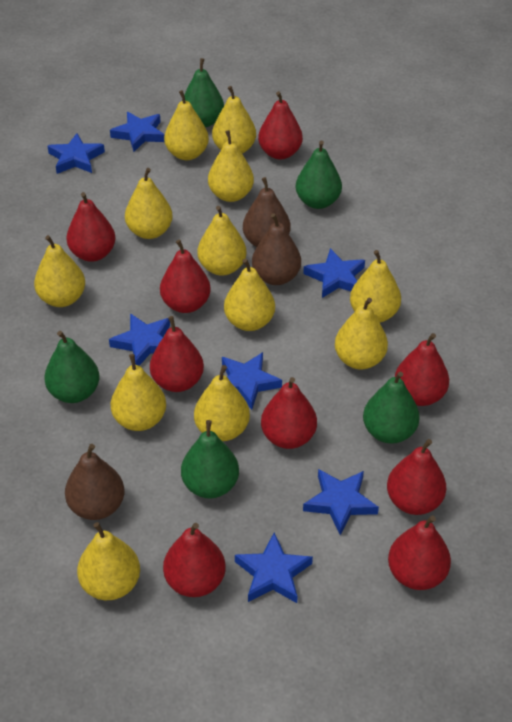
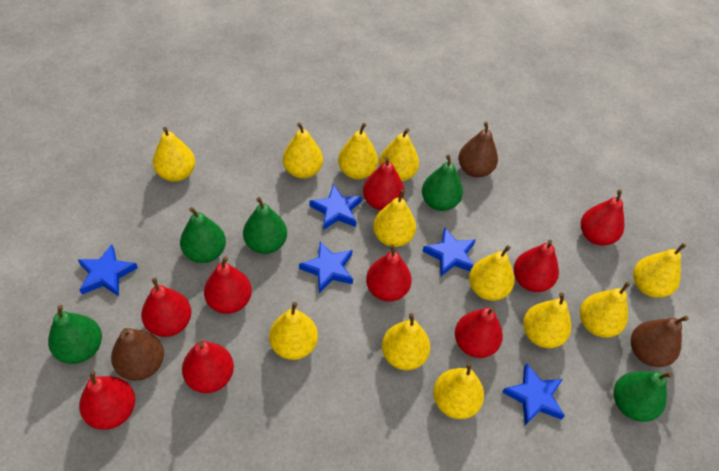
blue star: 7 -> 5

